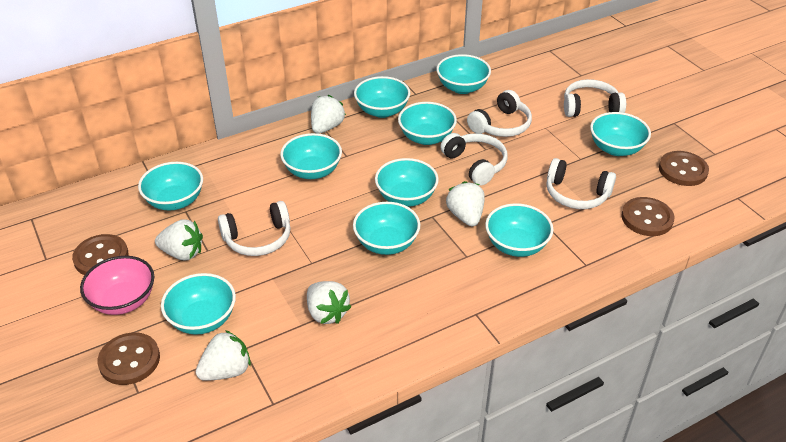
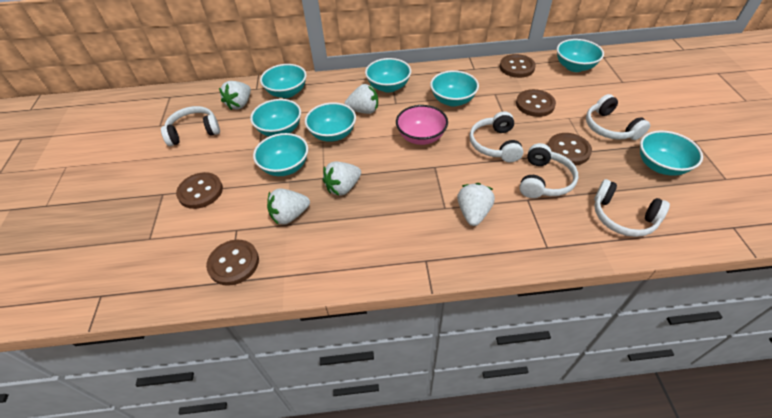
brown button: 4 -> 5
turquoise bowl: 10 -> 8

